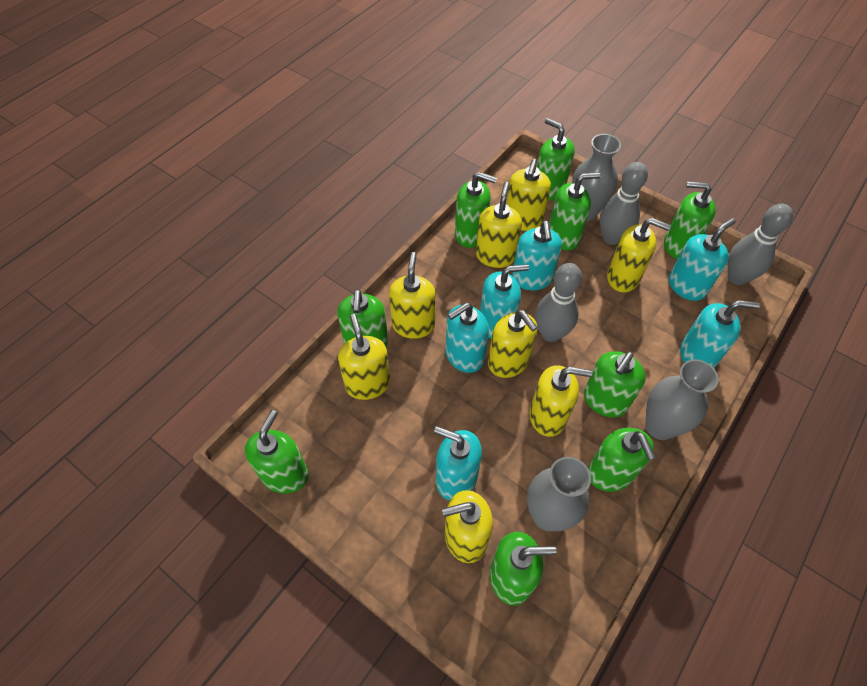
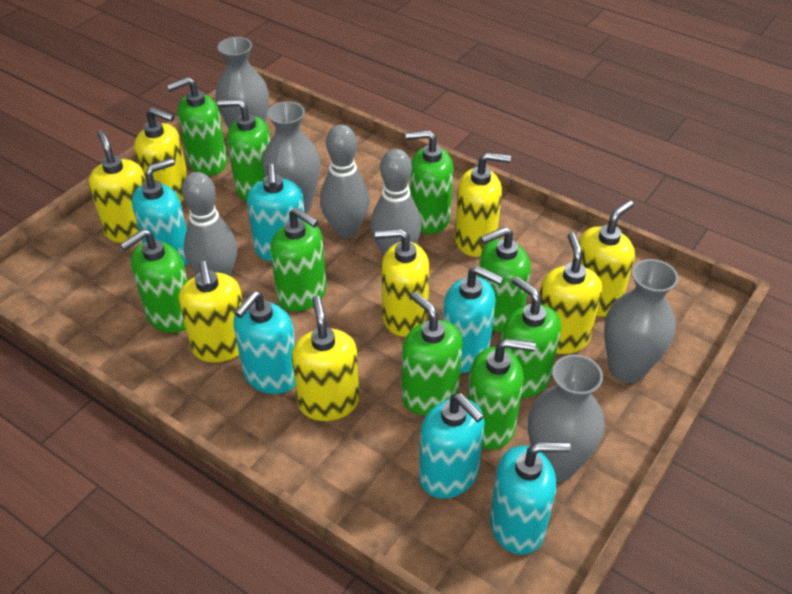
grey vase: 3 -> 4

